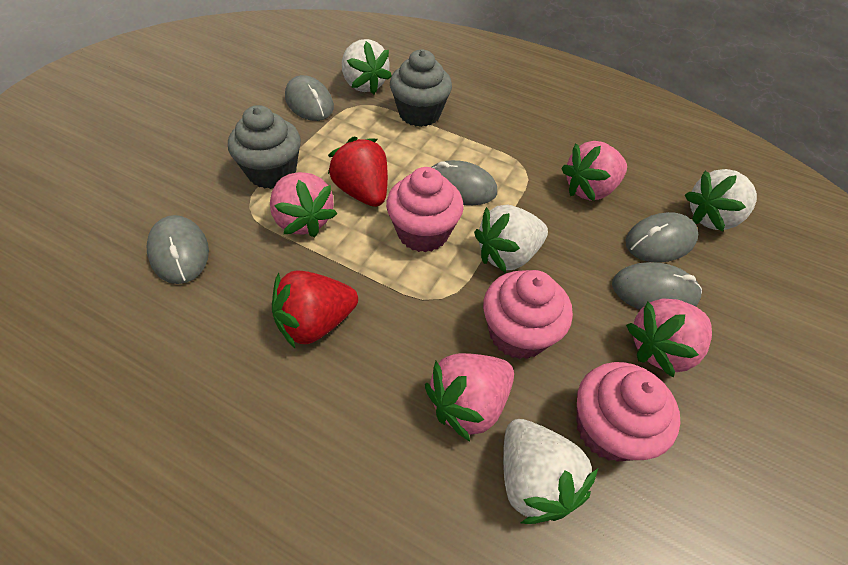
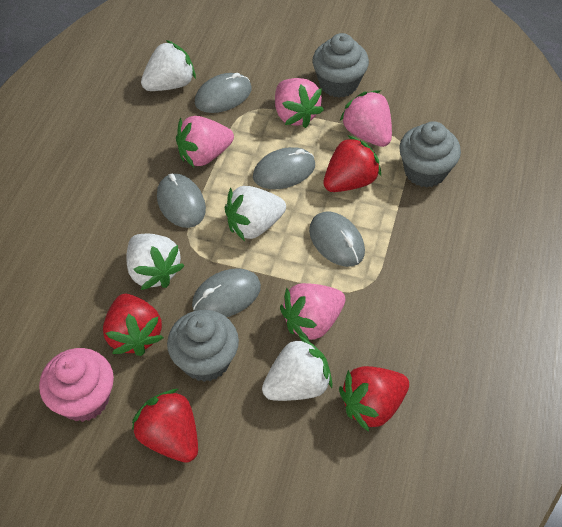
grey cupcake: 2 -> 3
pink cupcake: 3 -> 1
red strawberry: 2 -> 4

